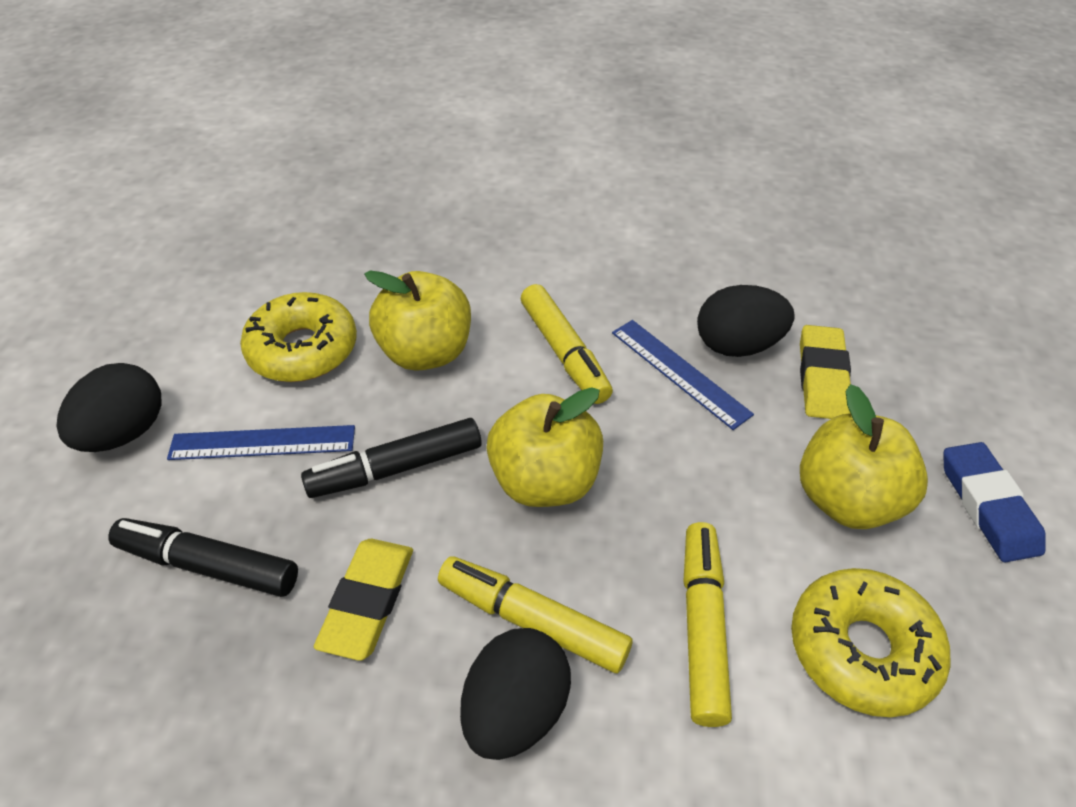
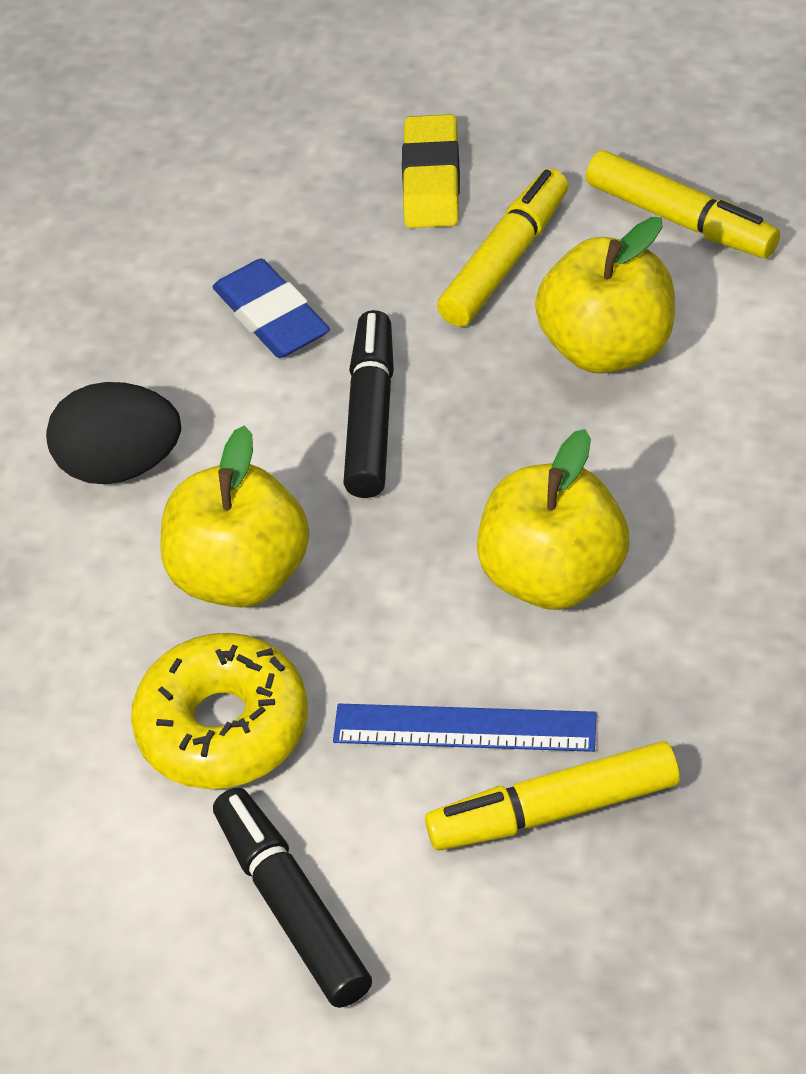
black egg: 3 -> 1
blue ruler: 2 -> 1
yellow donut: 2 -> 1
yellow eraser: 2 -> 1

